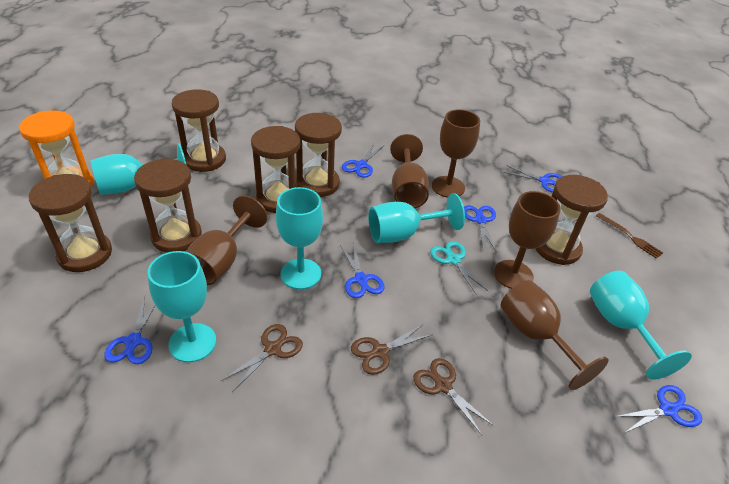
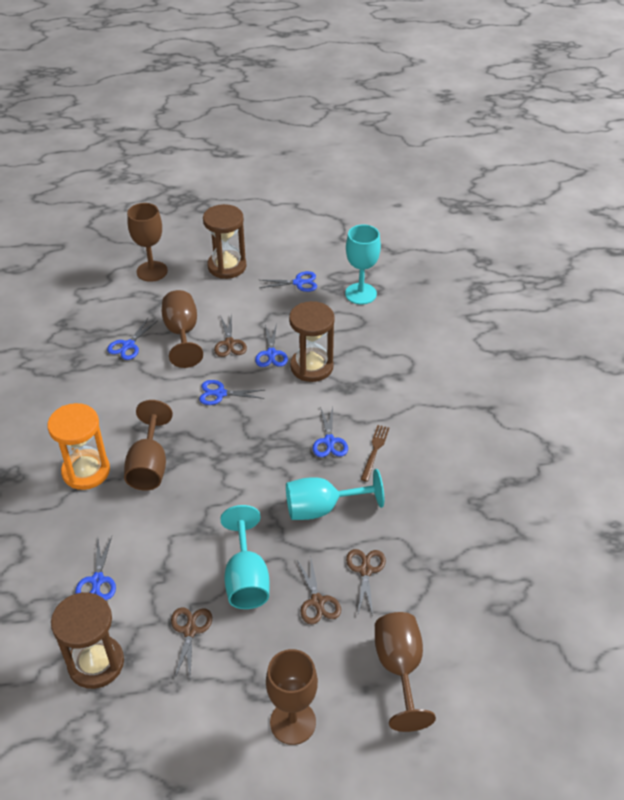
brown hourglass: 6 -> 3
brown scissors: 3 -> 4
turquoise goblet: 5 -> 3
turquoise scissors: 1 -> 0

